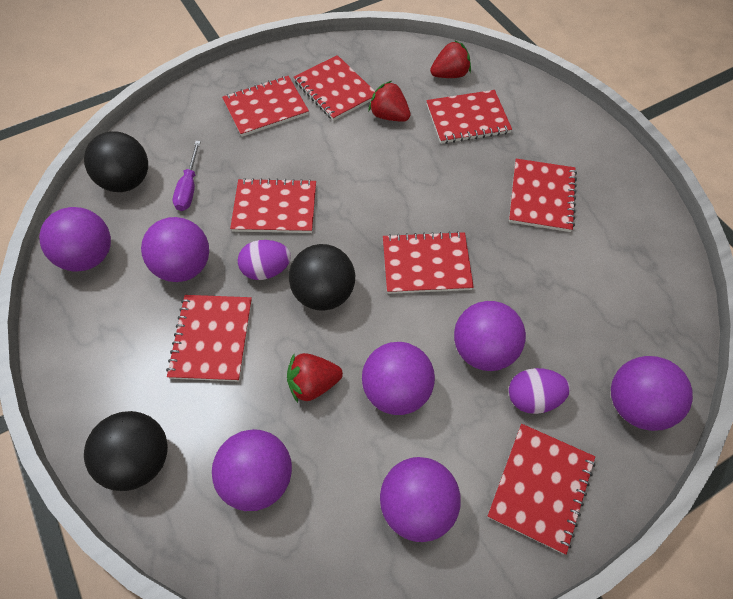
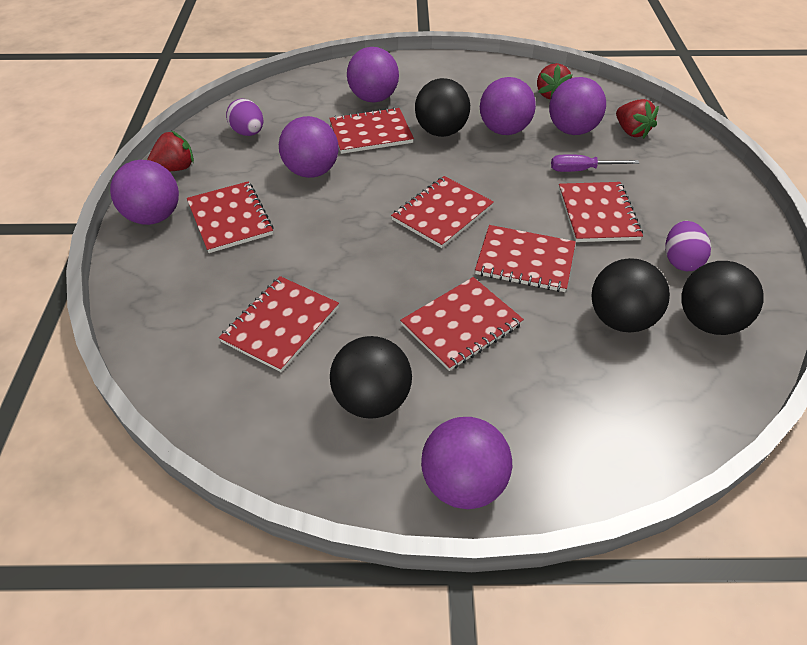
black ball: 3 -> 4
purple ball: 7 -> 6
red notebook: 8 -> 7

